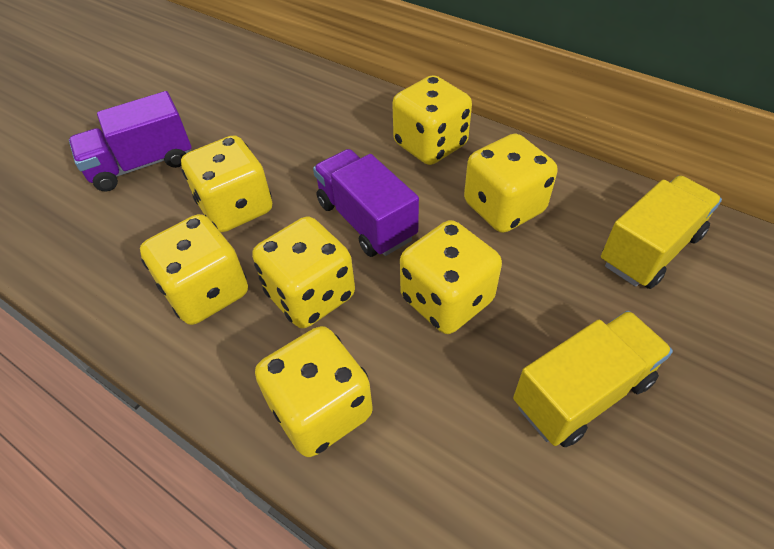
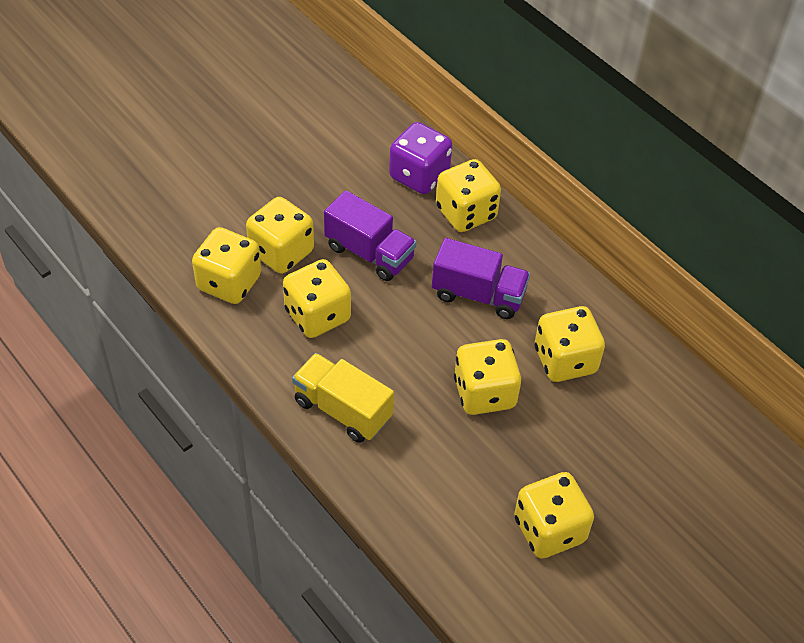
purple dice: 0 -> 1
yellow truck: 2 -> 1

